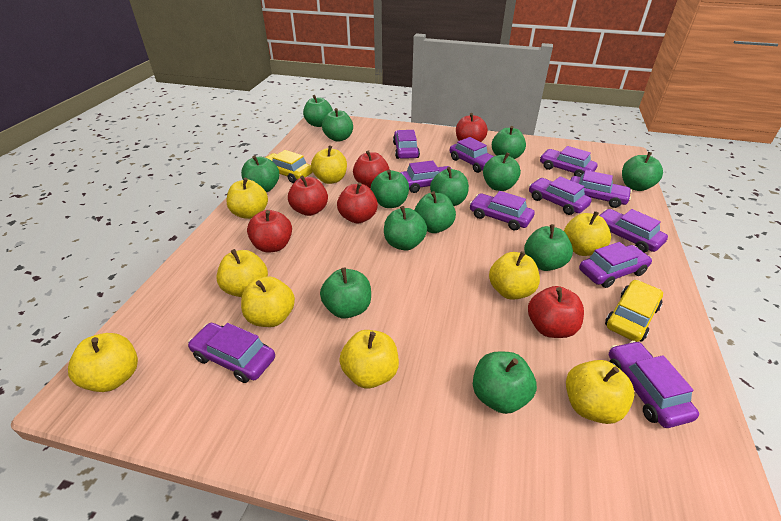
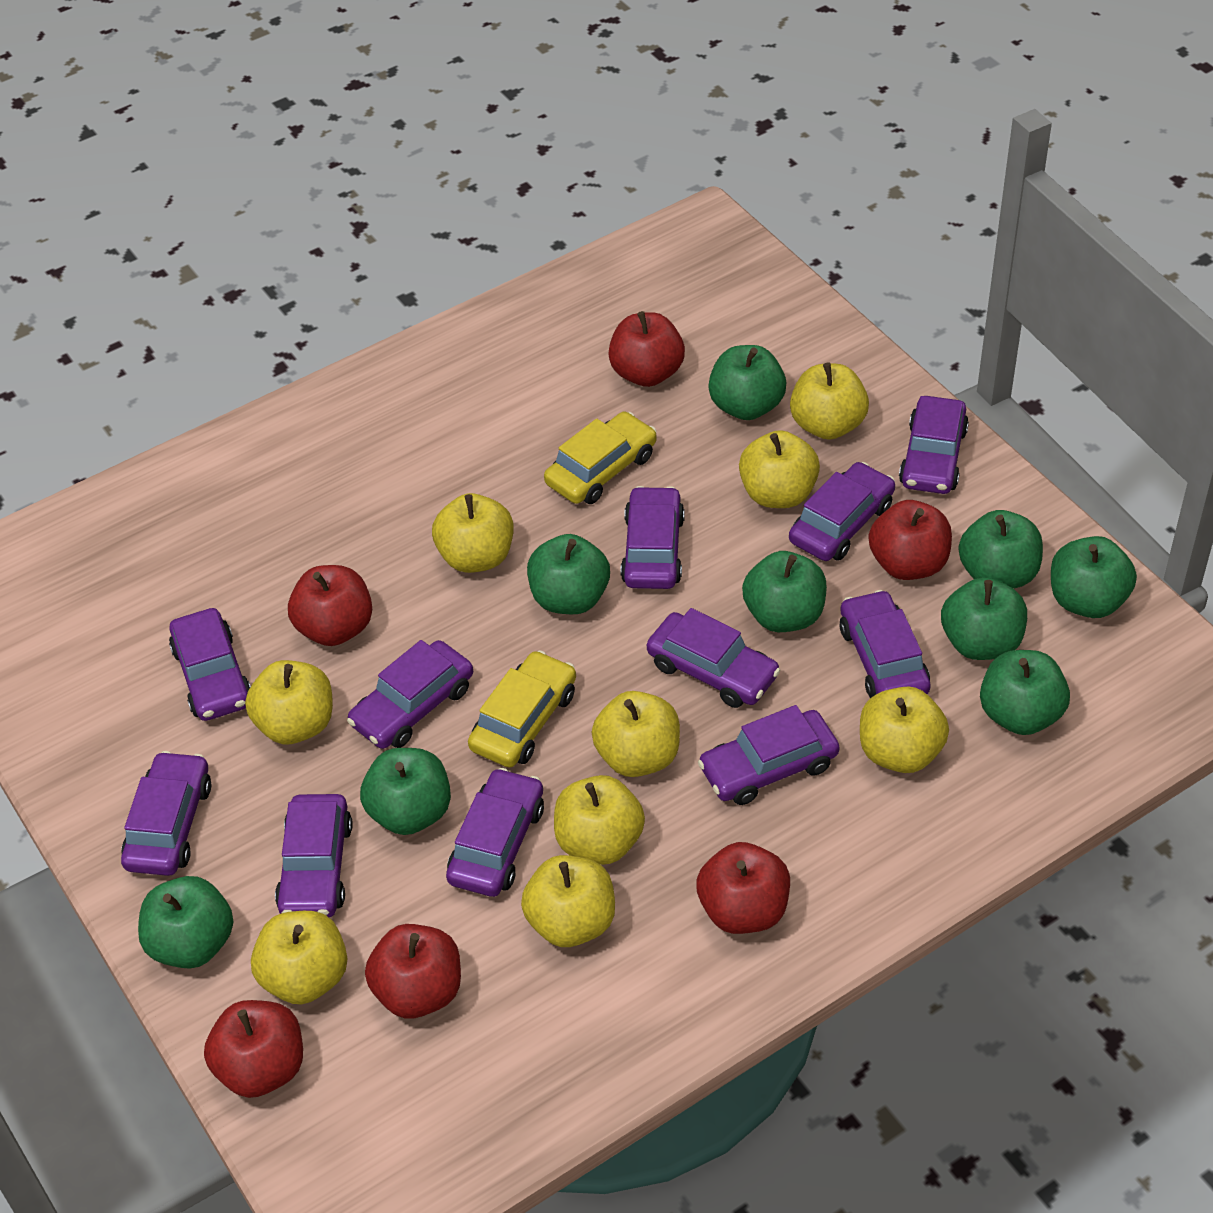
green apple: 13 -> 9

